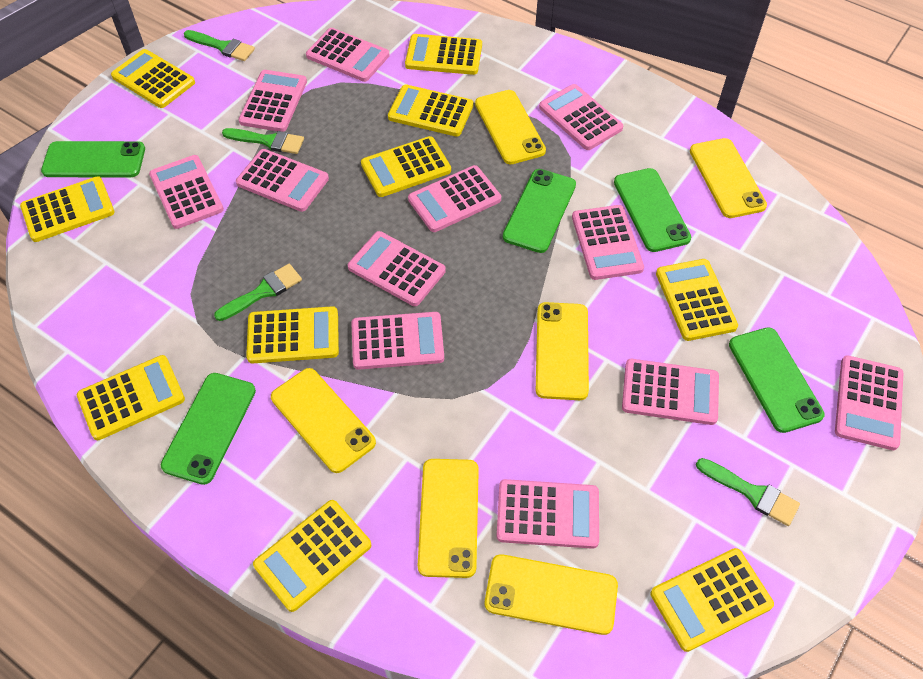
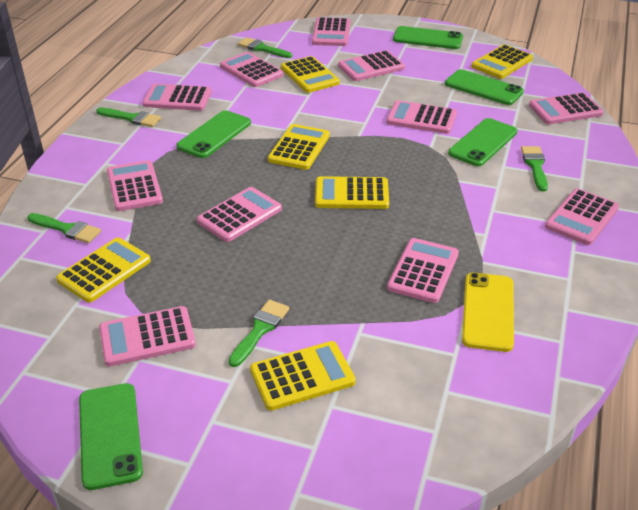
green brush: 4 -> 5
pink calculator: 12 -> 11
yellow calculator: 10 -> 6
yellow phone: 6 -> 1

